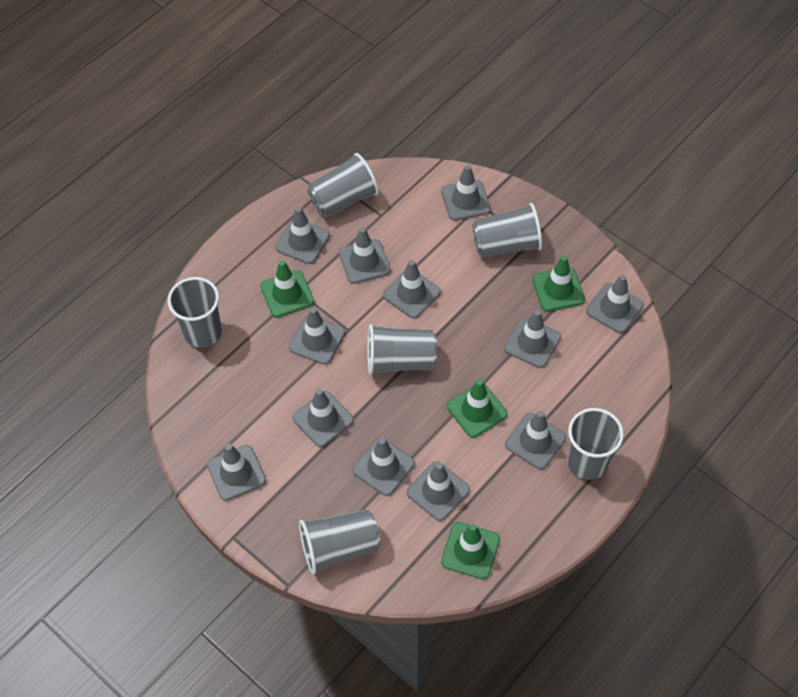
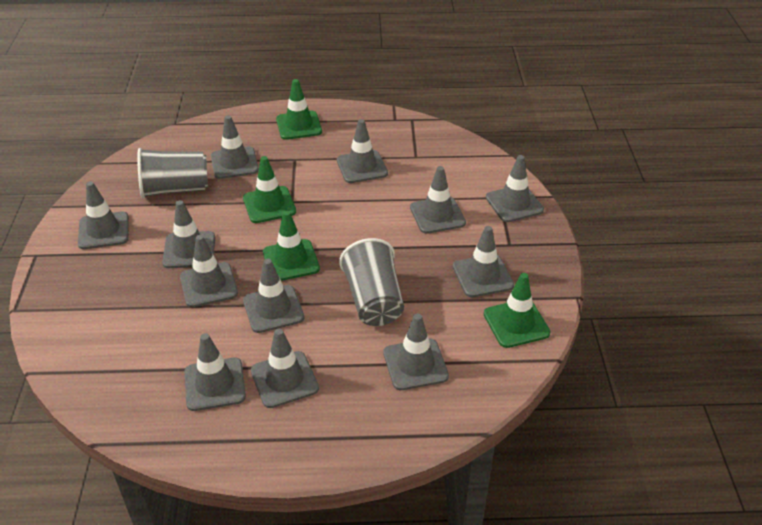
grey cup: 6 -> 2

